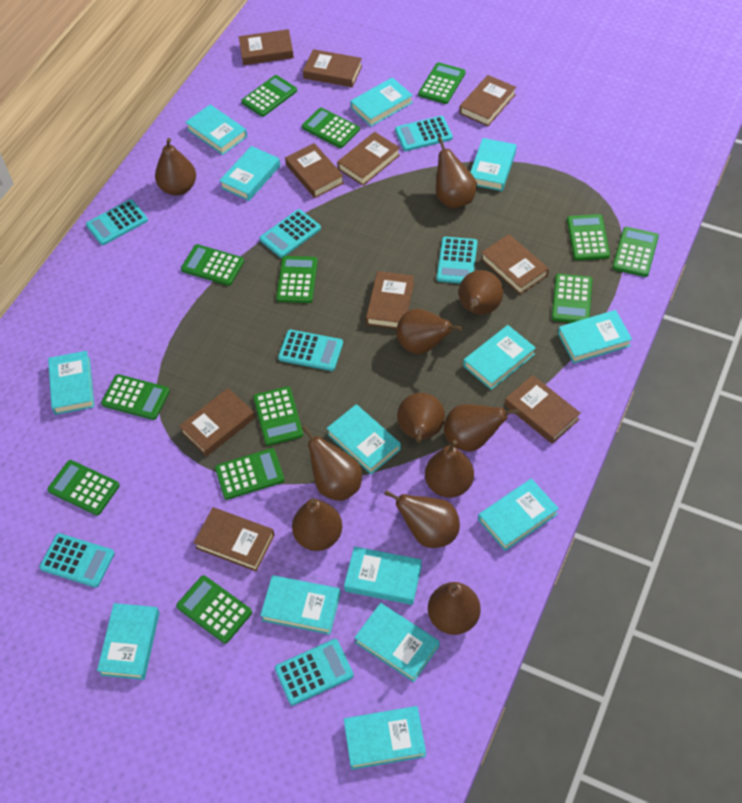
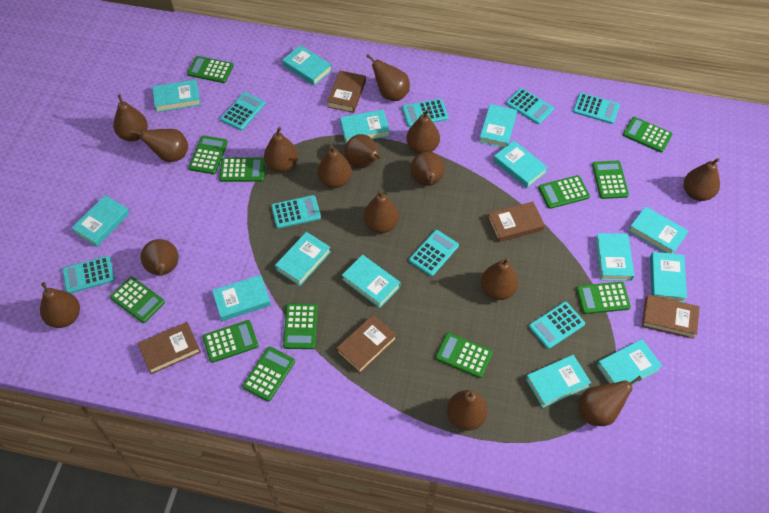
brown book: 10 -> 5
brown pear: 11 -> 15
green calculator: 13 -> 12
turquoise calculator: 7 -> 8

